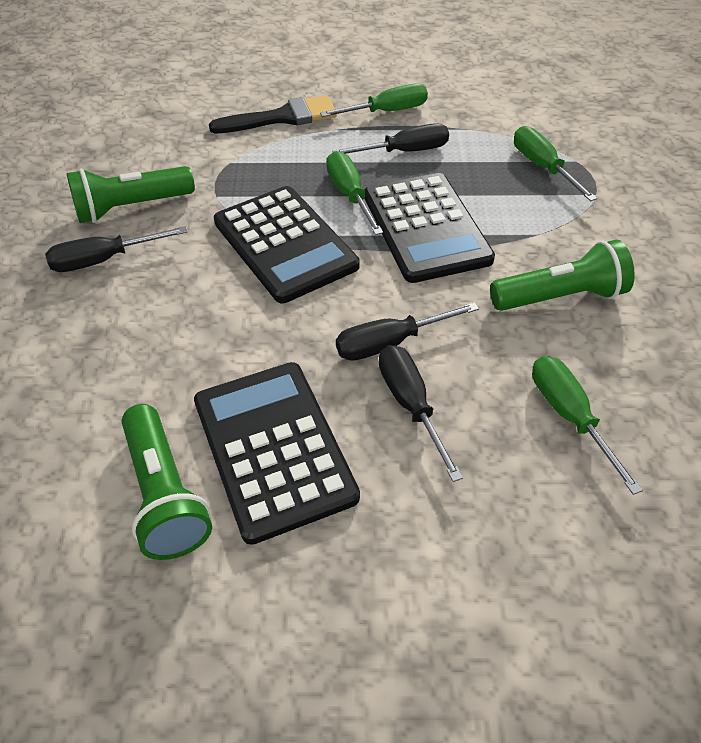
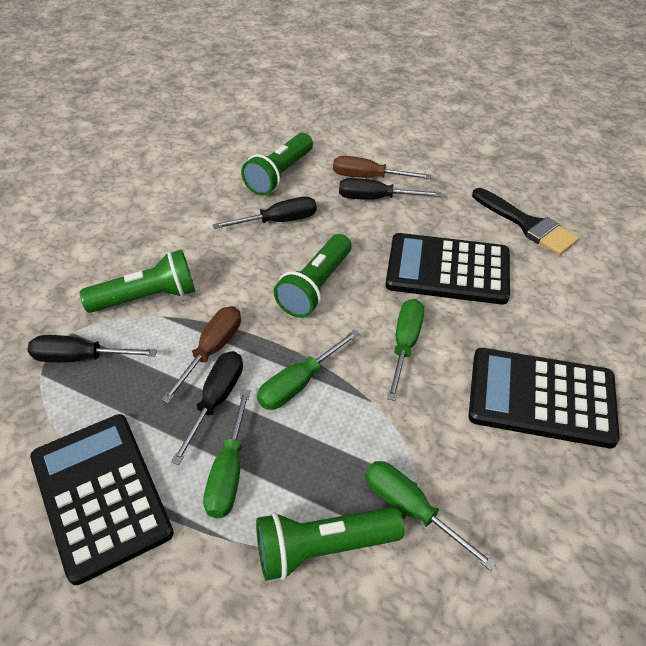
brown screwdriver: 0 -> 2
green flashlight: 3 -> 4

